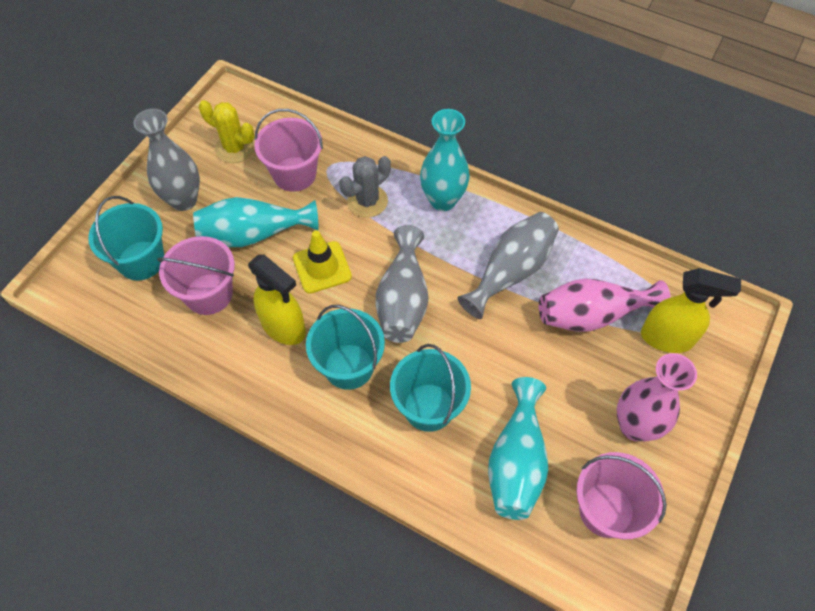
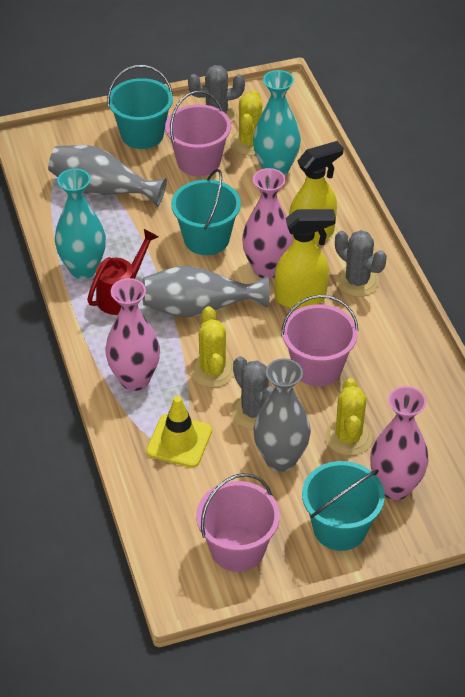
grey cactus: 1 -> 3
pink vase: 2 -> 3
red watering can: 0 -> 1
turquoise vase: 3 -> 2
yellow cactus: 1 -> 3

